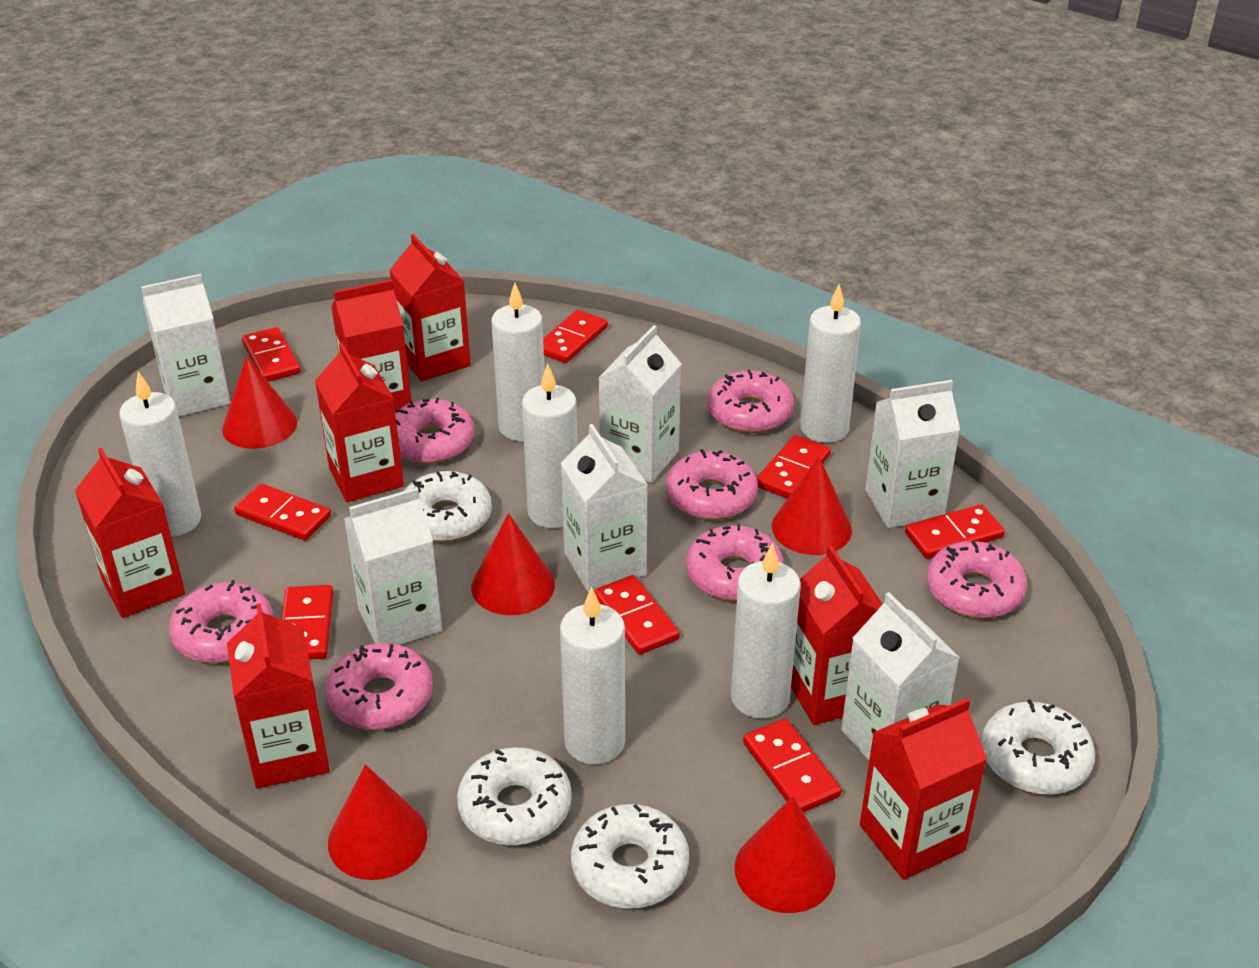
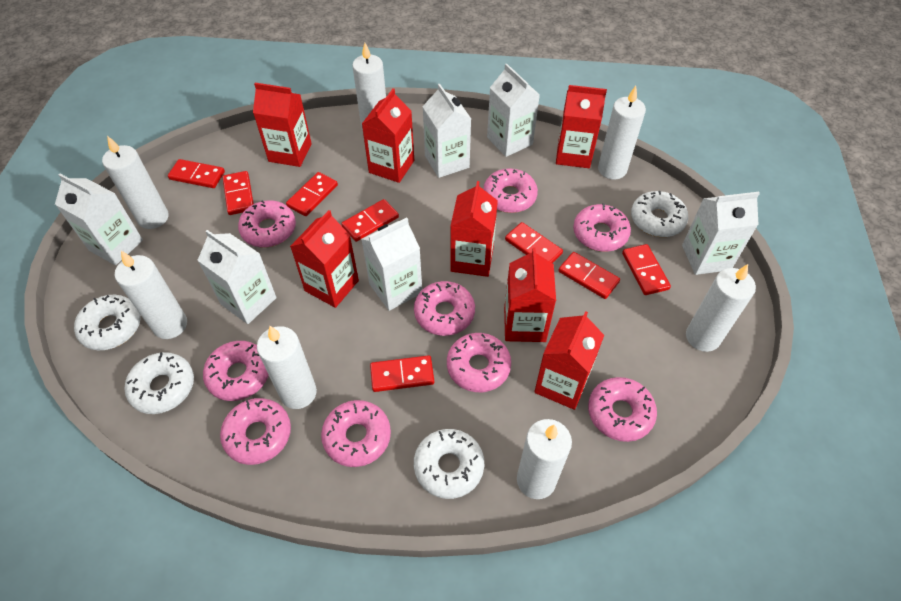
pink donut: 7 -> 9
red cone: 5 -> 0
white candle: 6 -> 7

